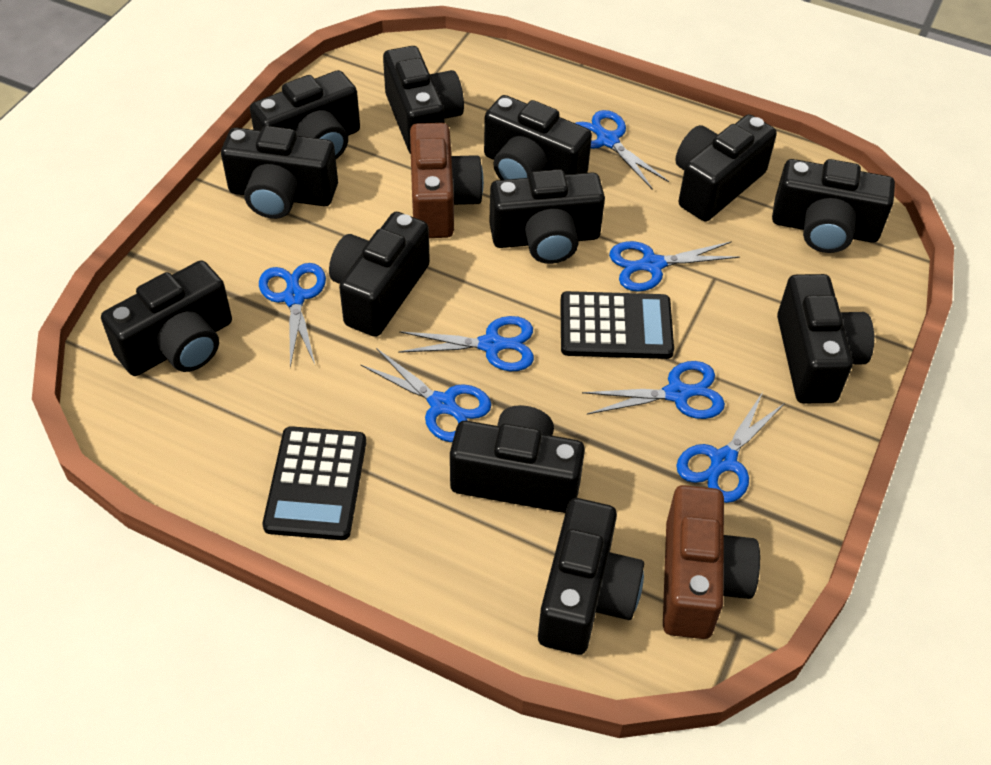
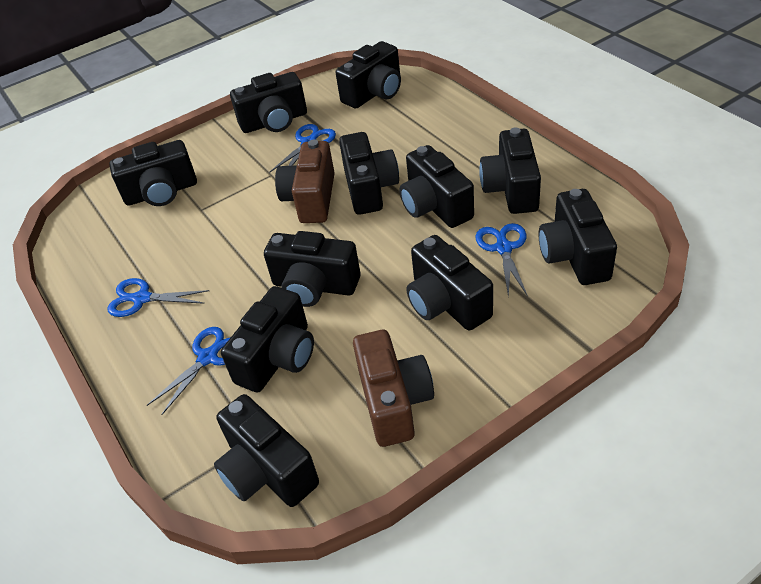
black calculator: 2 -> 0
black camera: 12 -> 11
blue scissors: 7 -> 4

